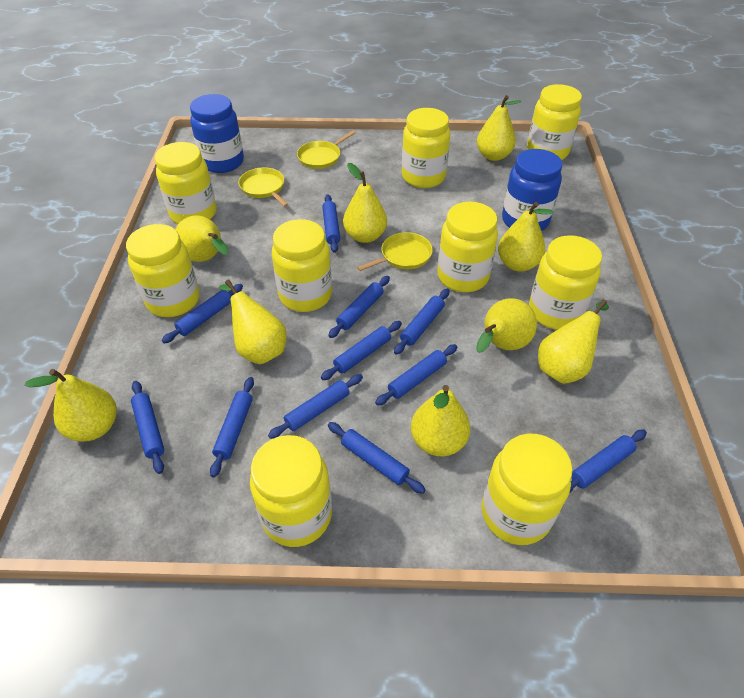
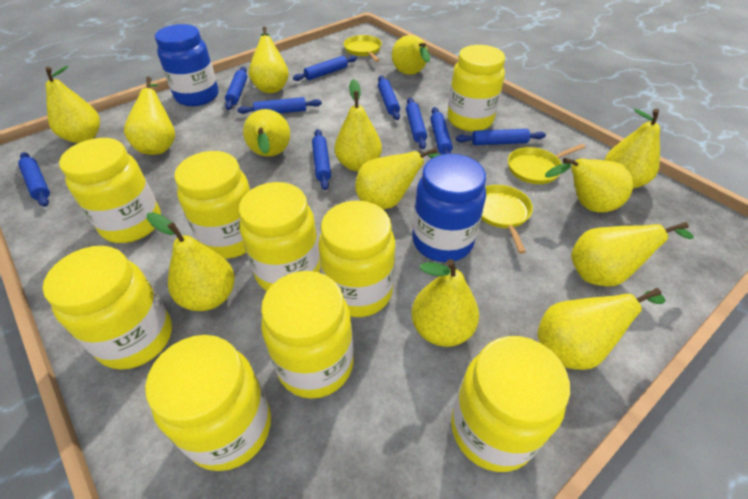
blue rolling pin: 11 -> 9
yellow pear: 9 -> 13

